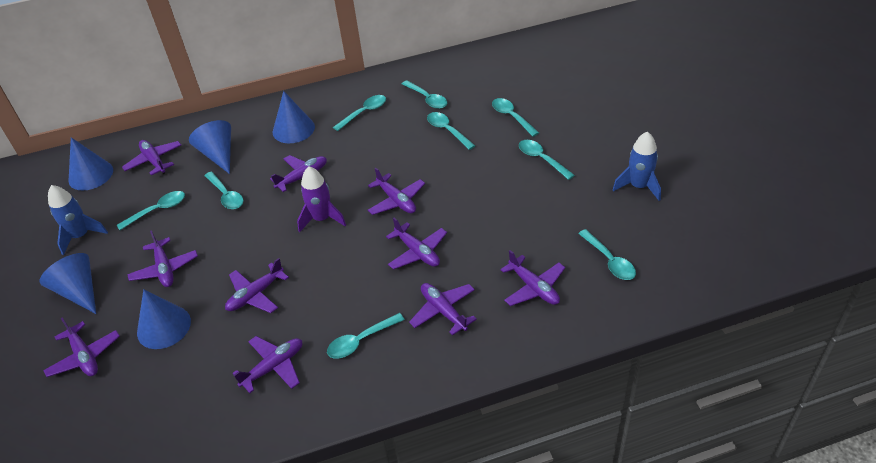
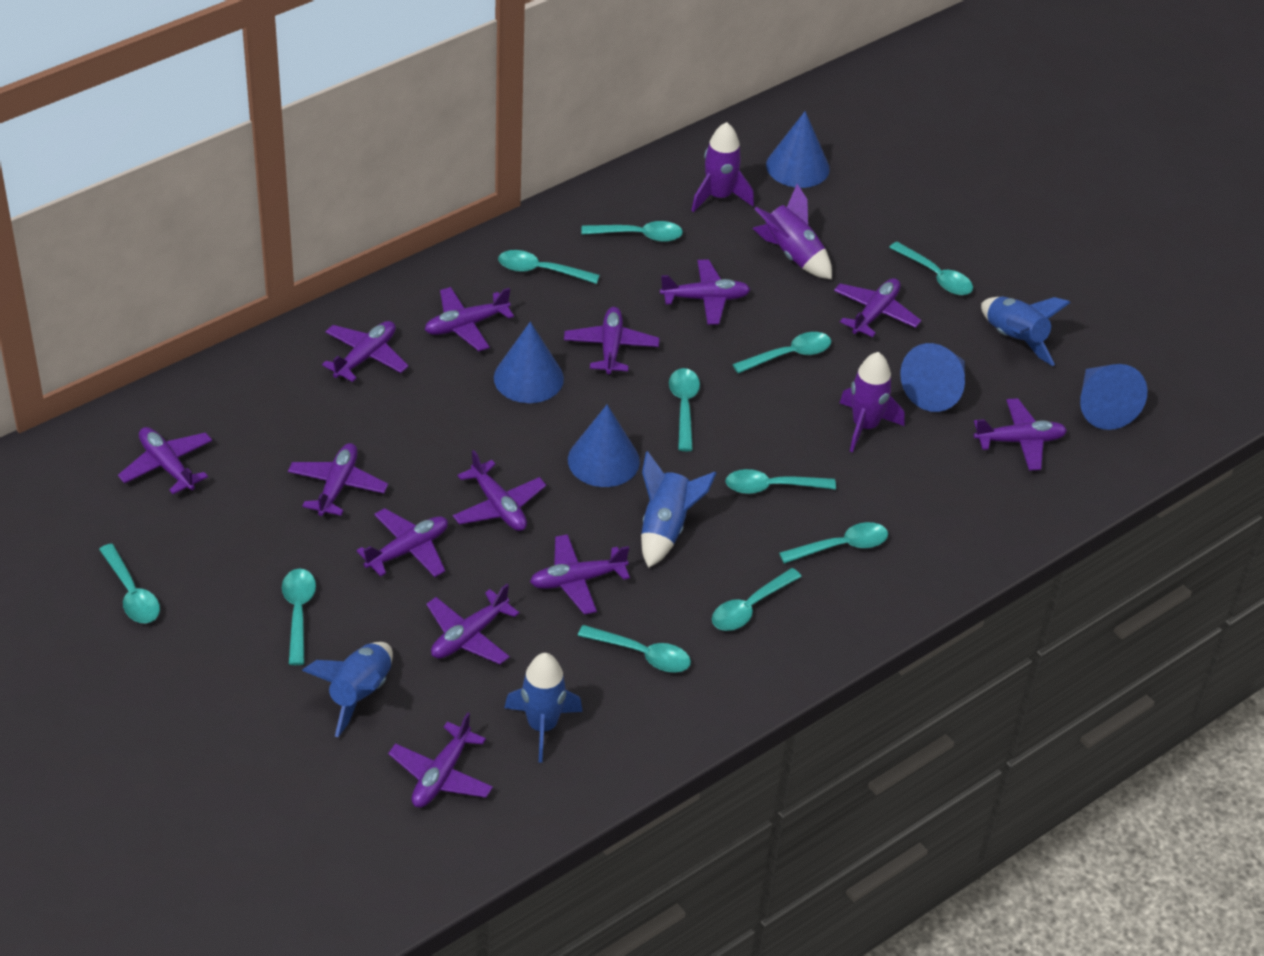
blue rocket: 2 -> 4
purple plane: 10 -> 13
purple rocket: 1 -> 3
turquoise spoon: 9 -> 11

